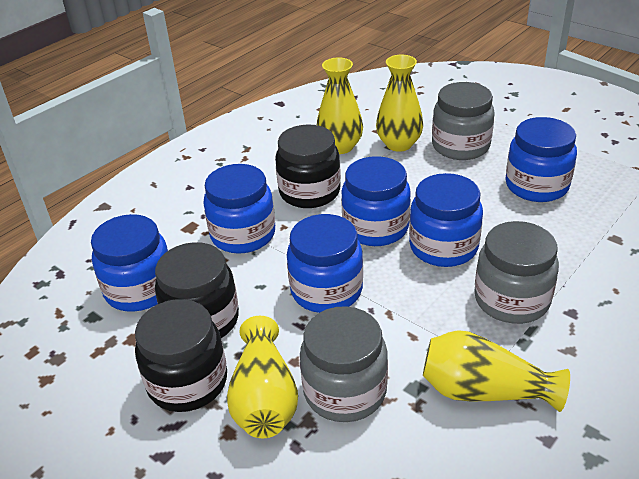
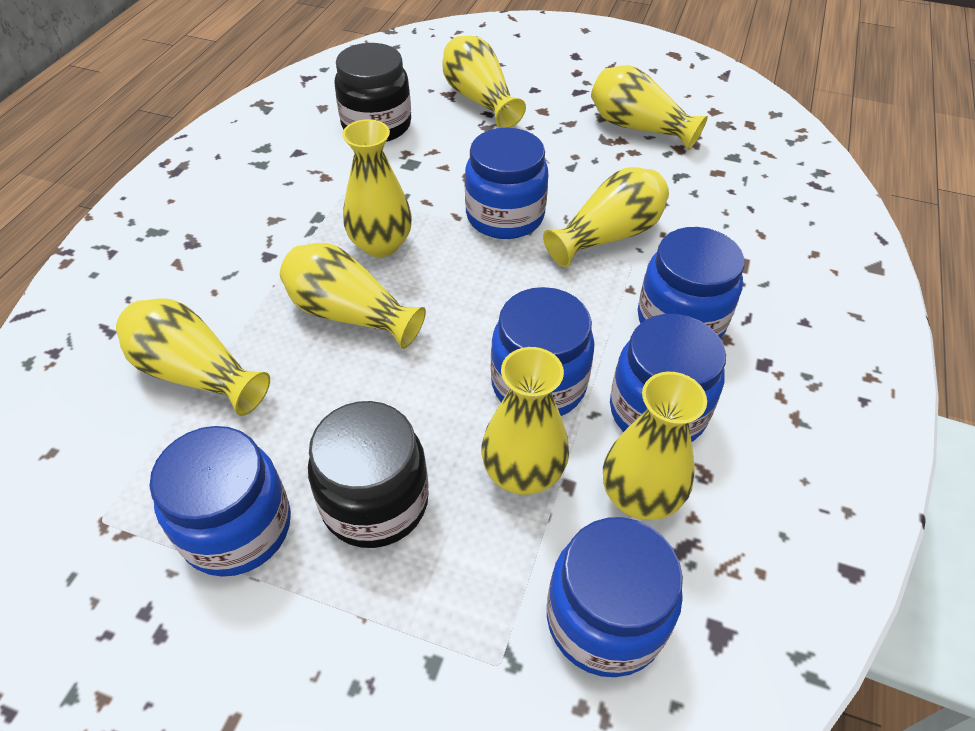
black jar: 3 -> 2
grey jar: 3 -> 0
yellow vase: 4 -> 8

